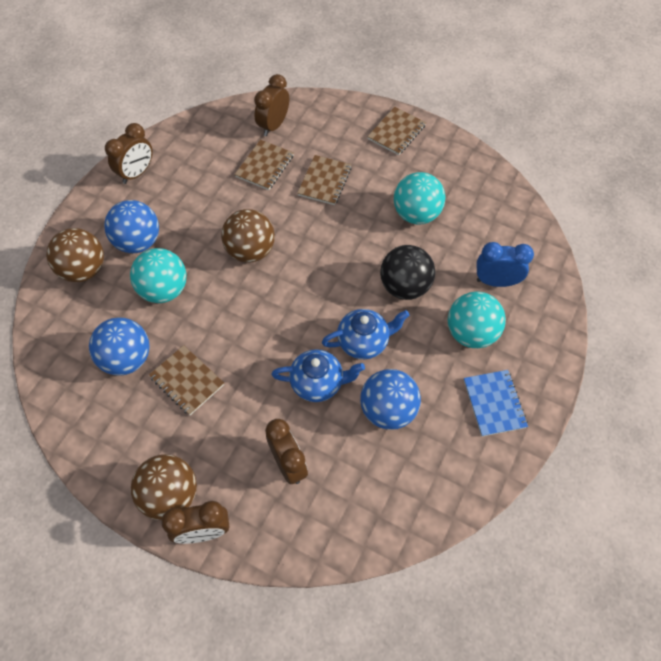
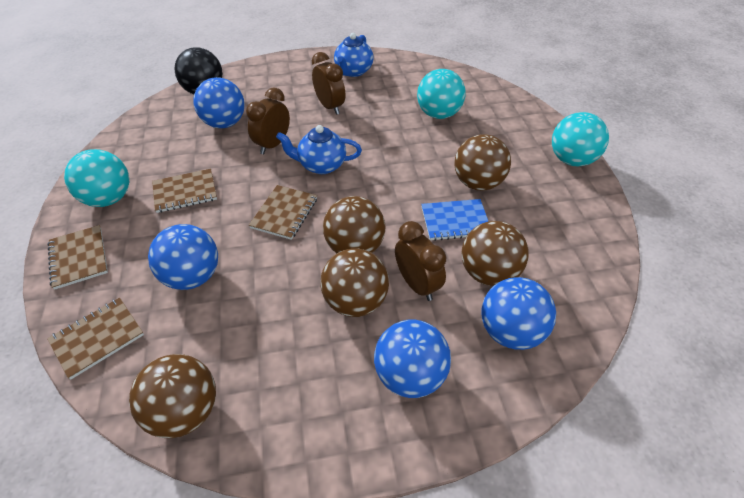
blue ball: 3 -> 4
blue clock: 1 -> 0
brown ball: 3 -> 5
brown clock: 4 -> 3

